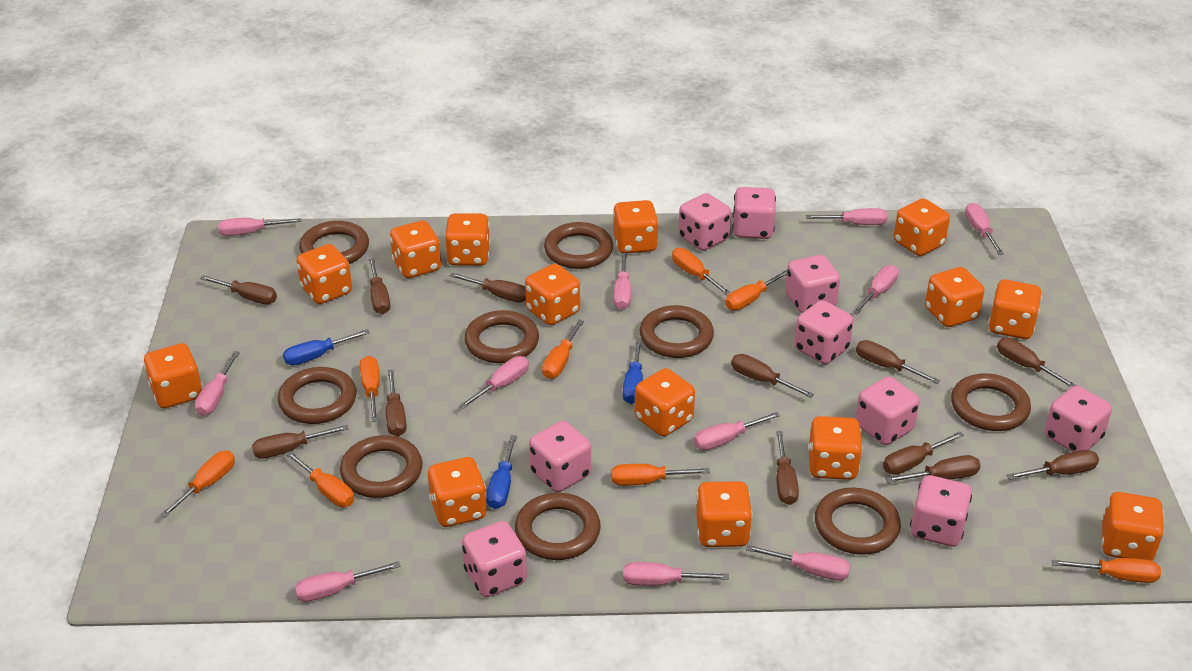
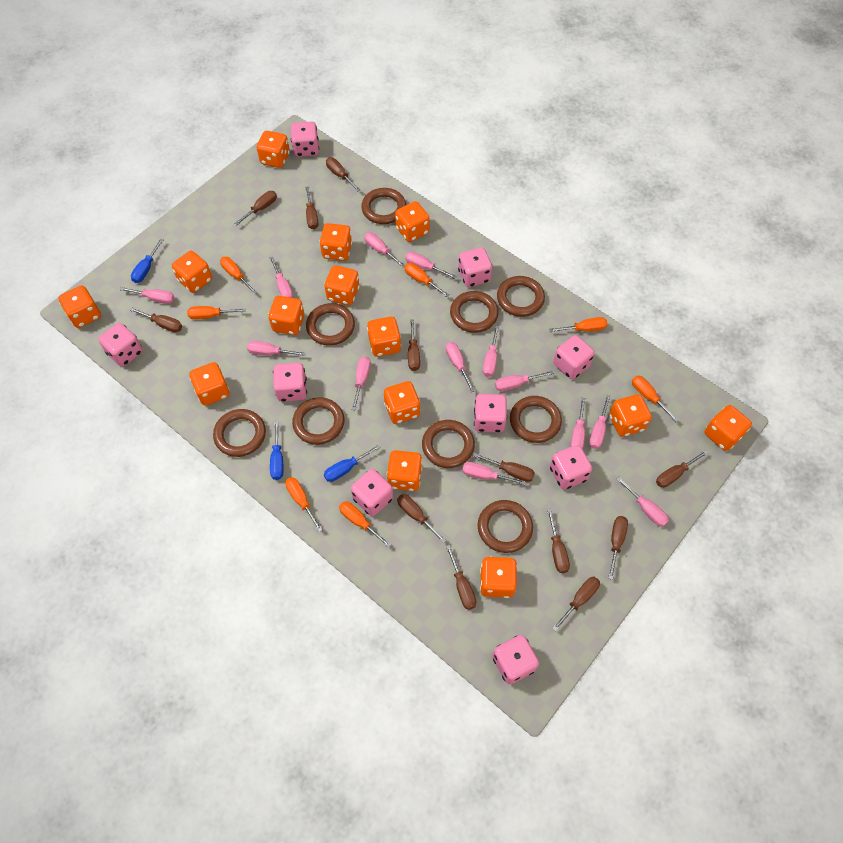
orange screwdriver: 8 -> 7
pink screwdriver: 11 -> 13

